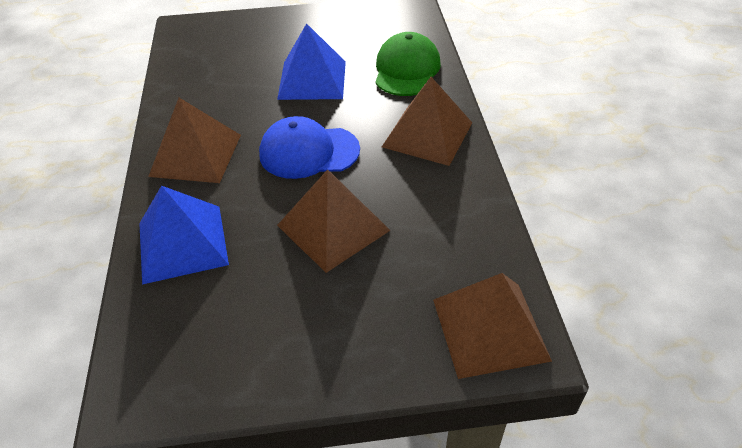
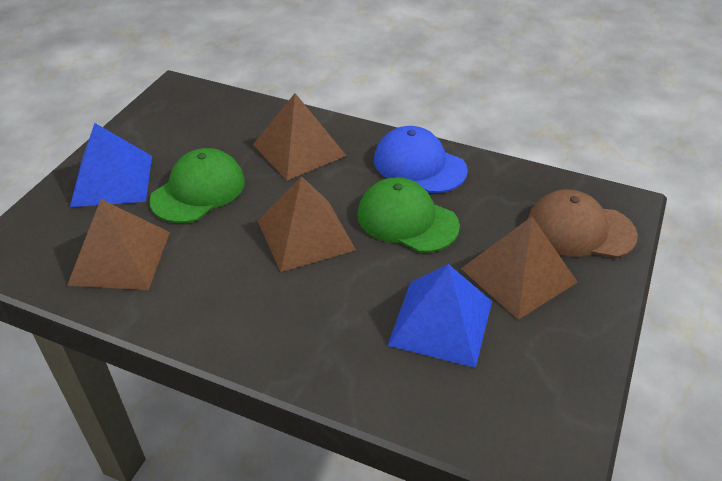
brown cap: 0 -> 1
green cap: 1 -> 2

